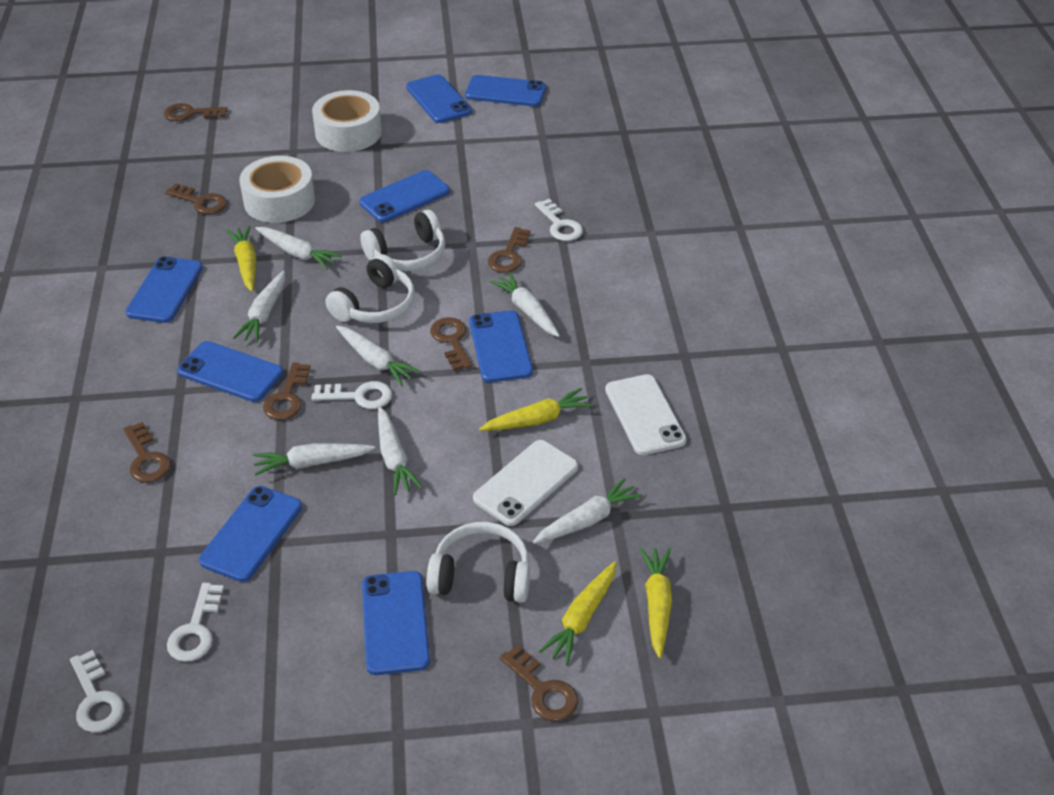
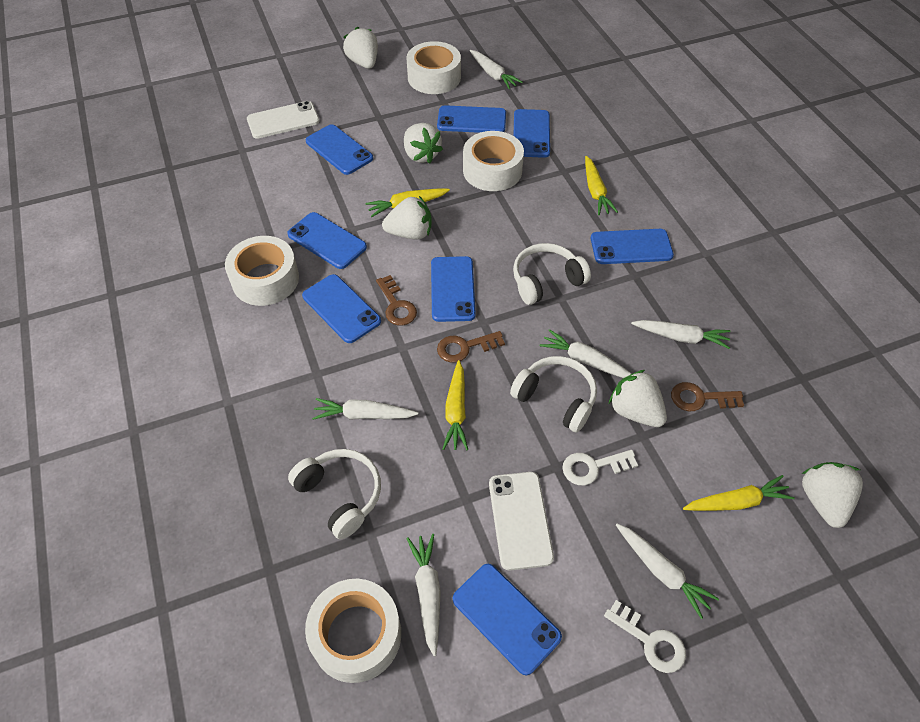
brown key: 7 -> 3
white carrot: 7 -> 6
white key: 4 -> 2
white strawberry: 0 -> 5
white tape: 2 -> 4

